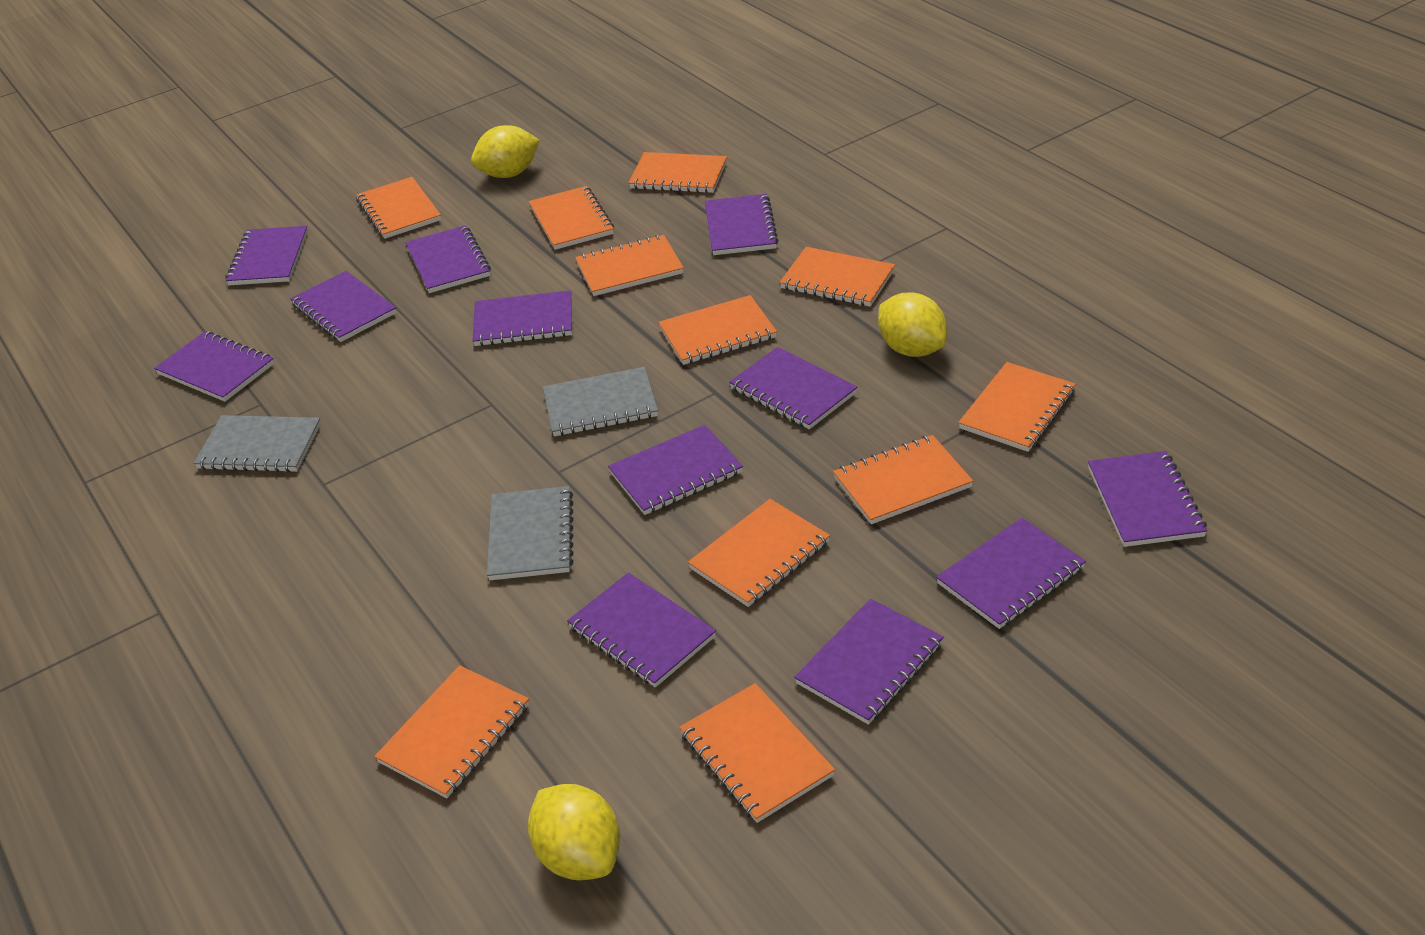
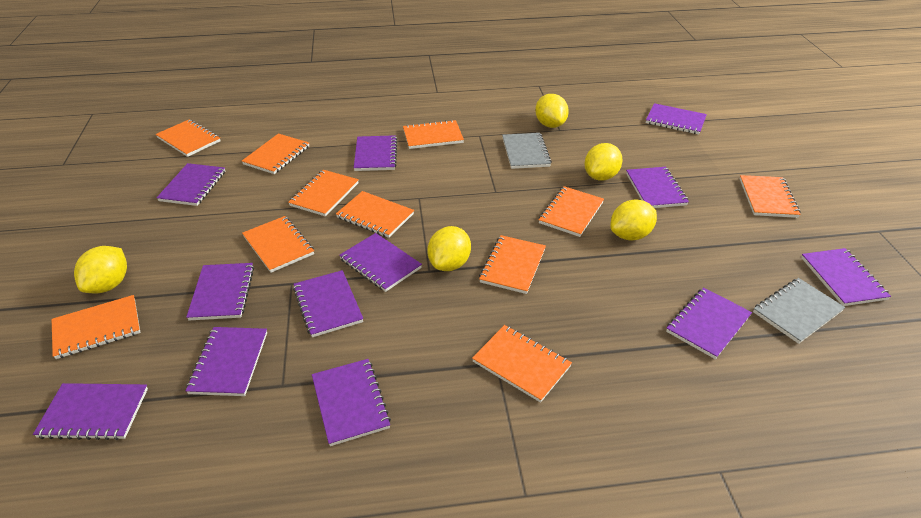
grey notebook: 3 -> 2
yellow lemon: 3 -> 5

